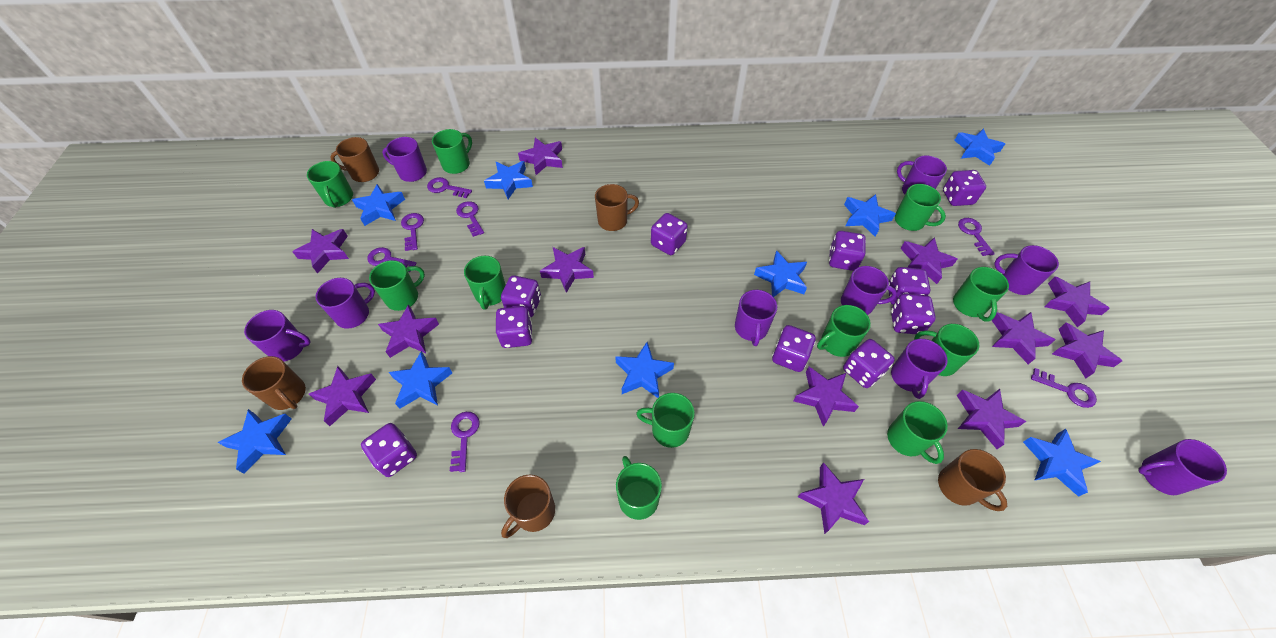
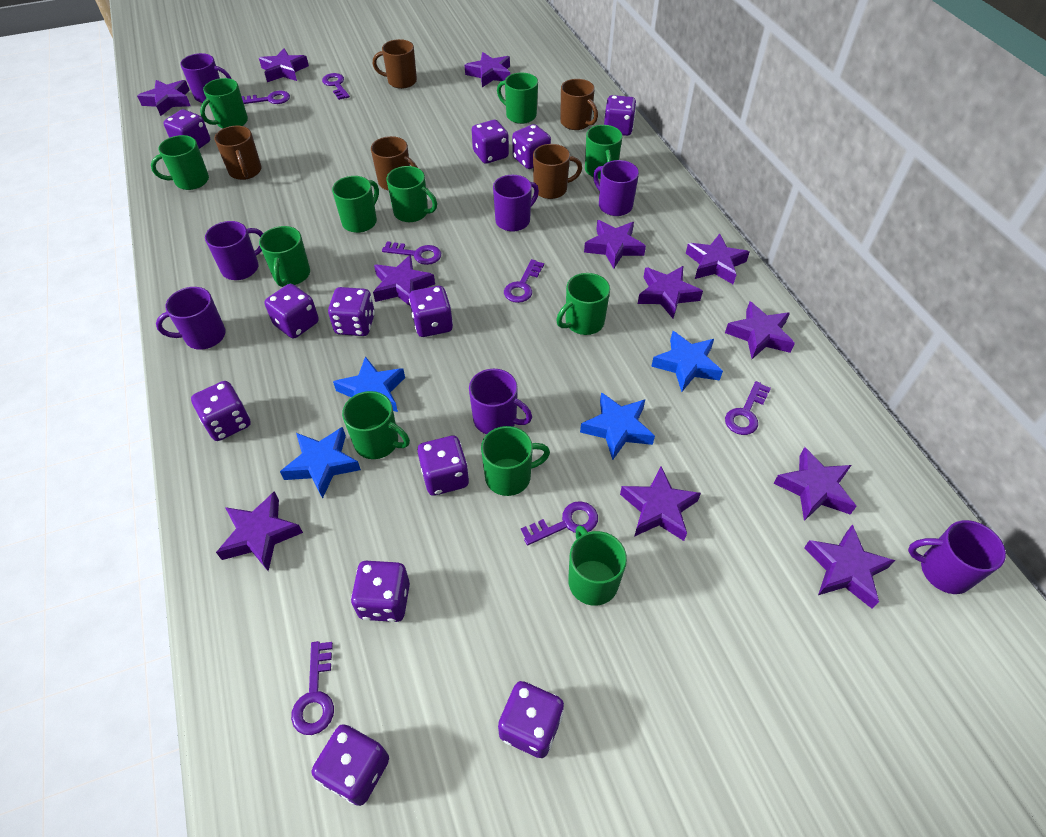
blue star: 9 -> 4
purple dice: 10 -> 12
purple mug: 9 -> 7

